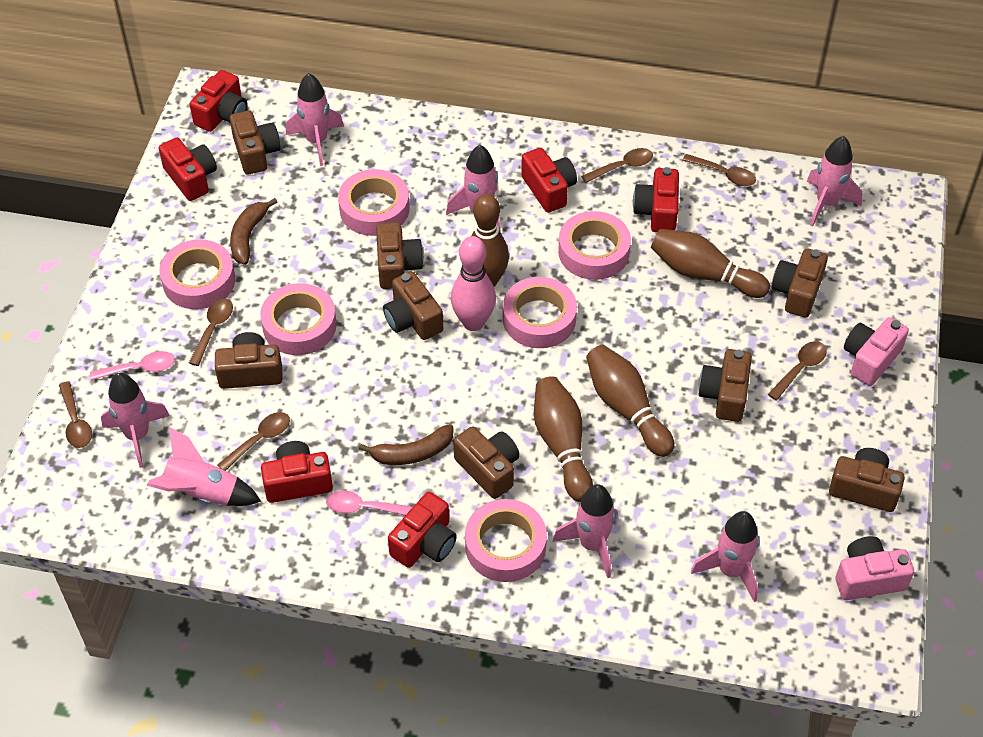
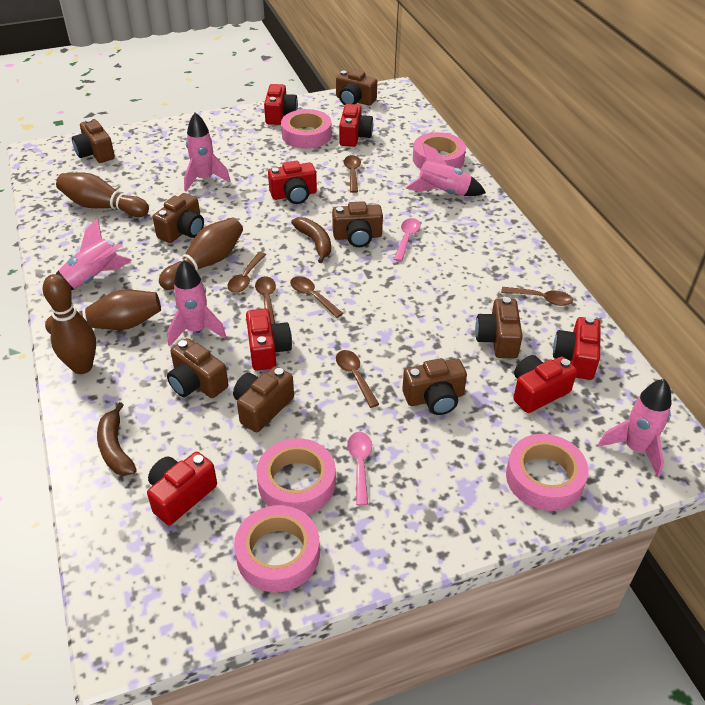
pink bowling pin: 1 -> 0
pink camera: 2 -> 0
pink rocket: 7 -> 5
pink tape: 6 -> 5
red camera: 6 -> 7

